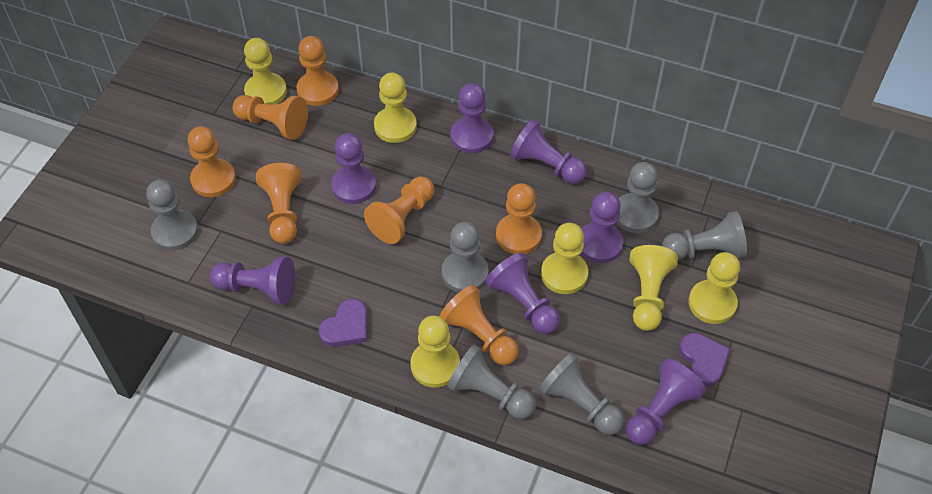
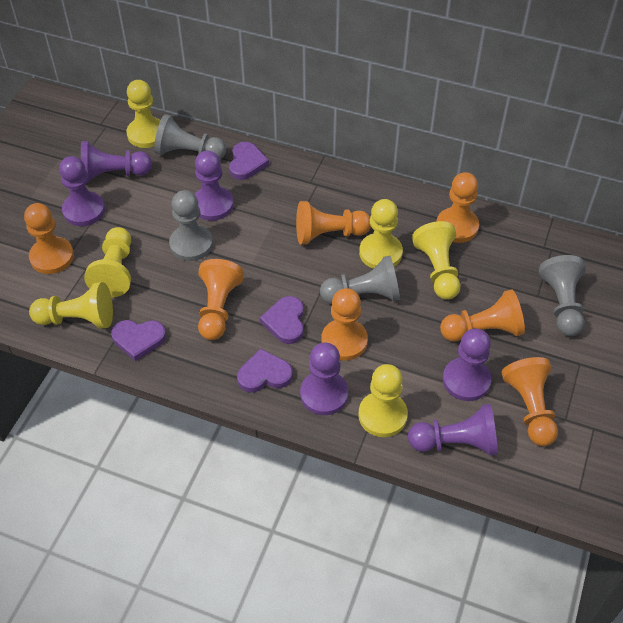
grey pawn: 6 -> 4
purple heart: 2 -> 4
purple pawn: 7 -> 6

